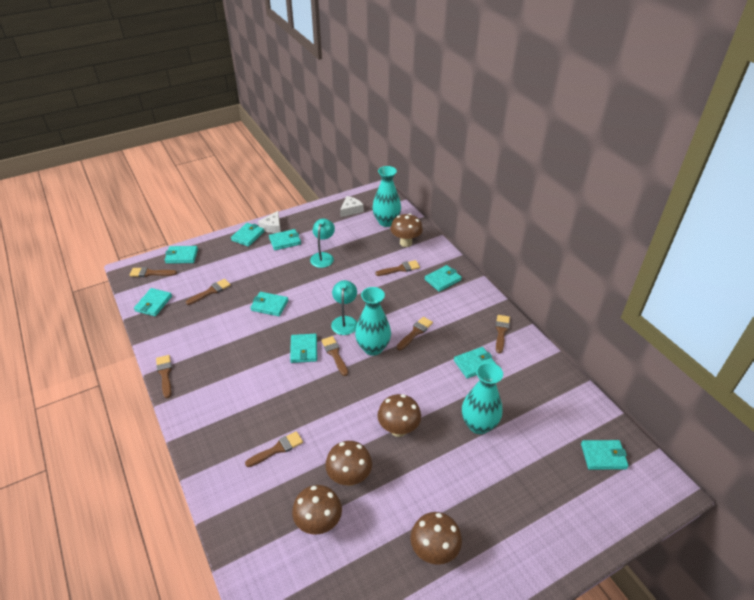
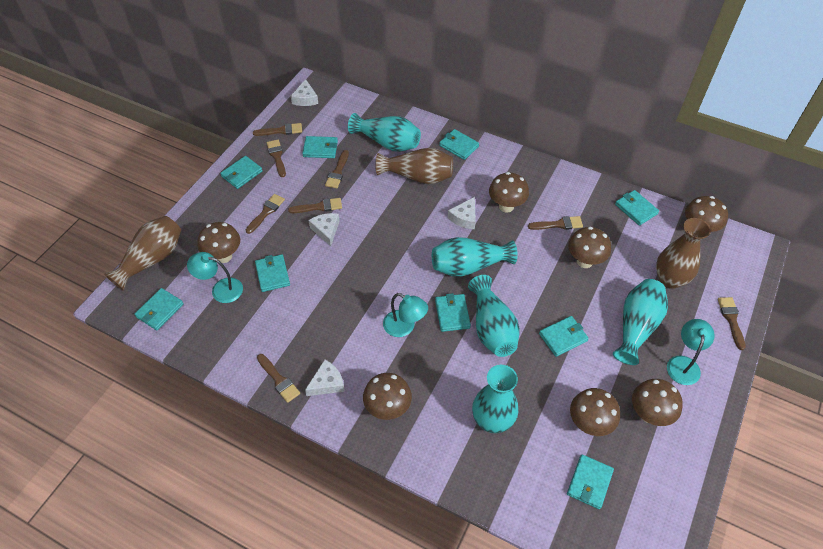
brown mushroom: 5 -> 7
brown vase: 0 -> 3
turquoise lamp: 2 -> 3
turquoise vase: 3 -> 5
white cheese: 2 -> 4

